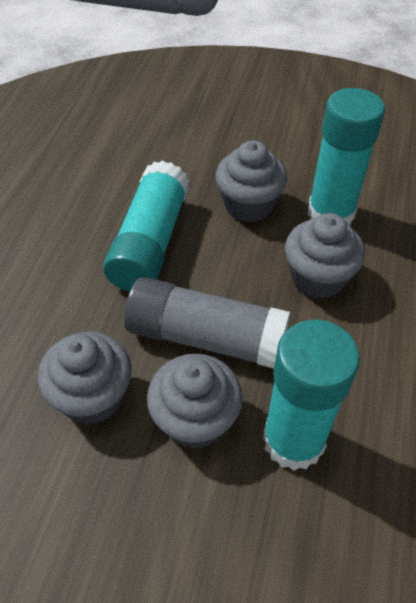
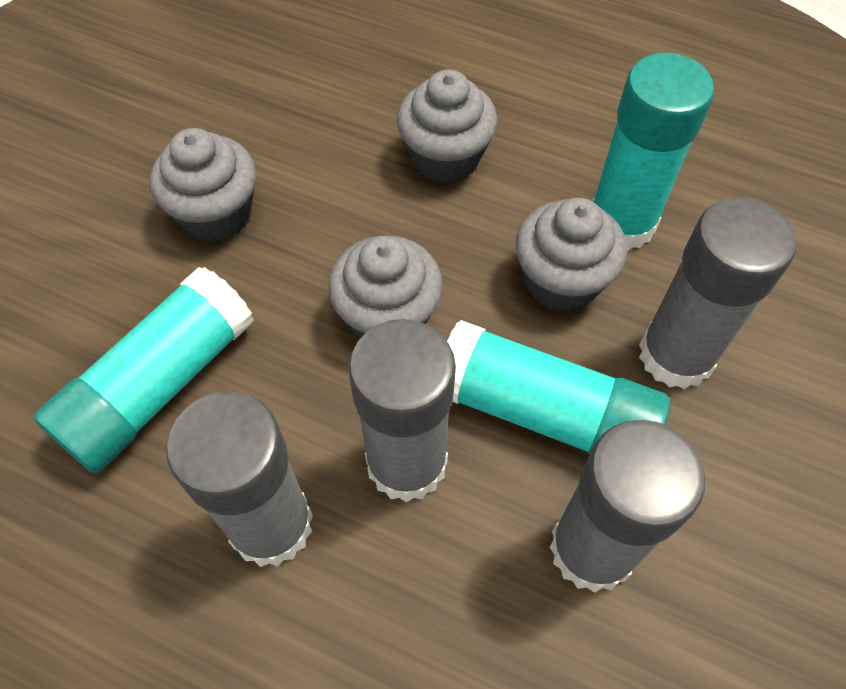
grey glue stick: 1 -> 4

